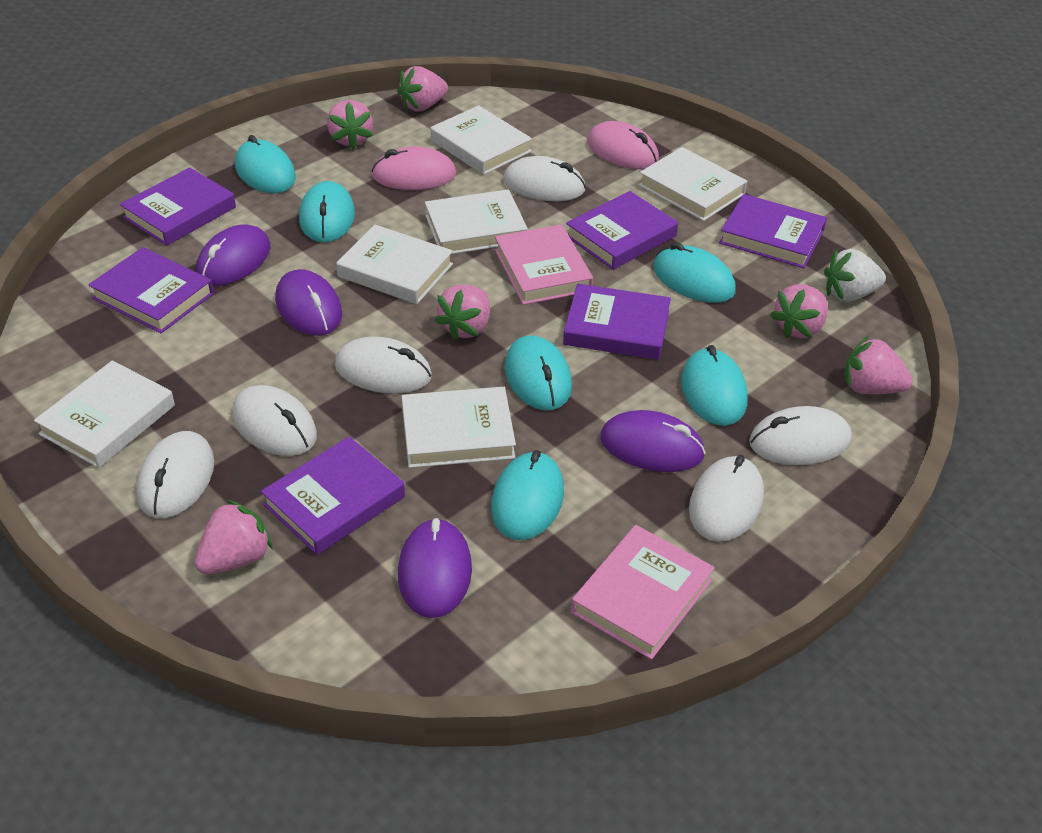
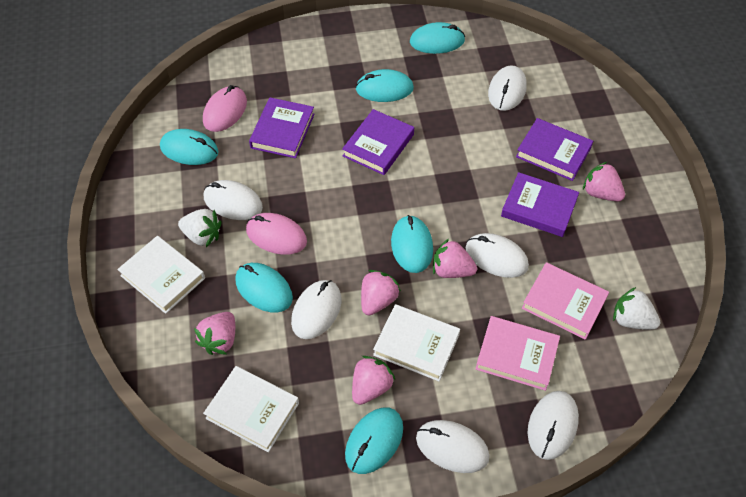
pink strawberry: 6 -> 5
purple book: 6 -> 4
purple mouse: 4 -> 0
white book: 6 -> 3
white strawberry: 1 -> 2

